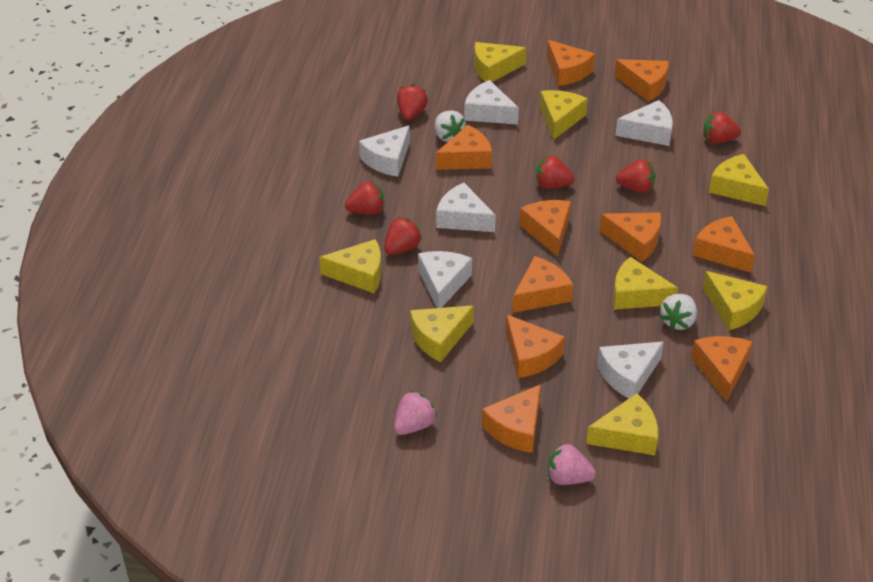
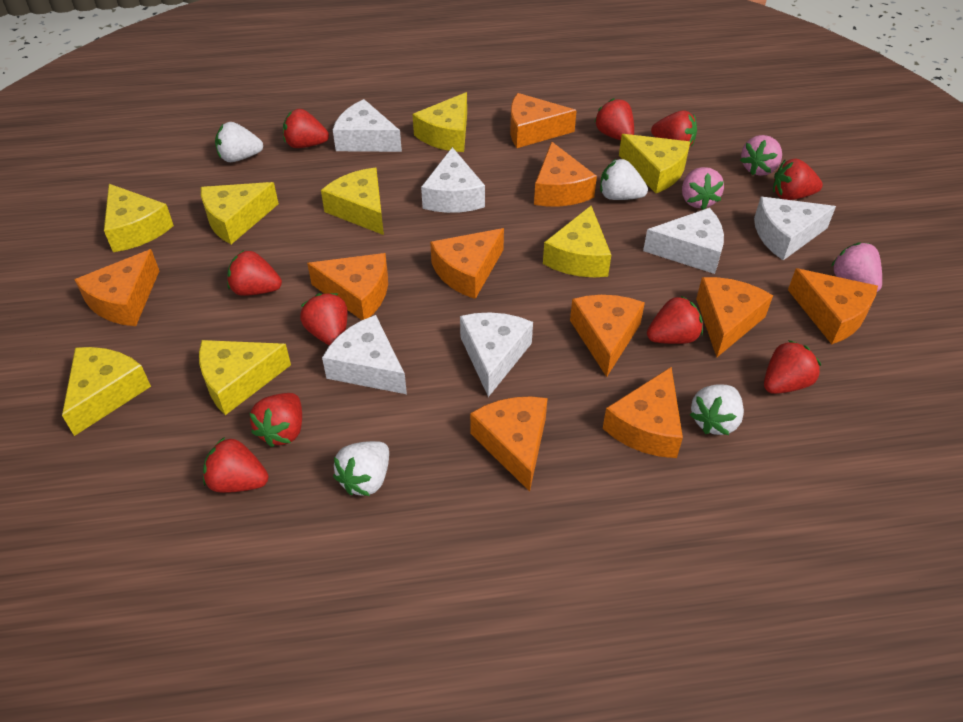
pink strawberry: 2 -> 3
red strawberry: 6 -> 10
white strawberry: 2 -> 4

